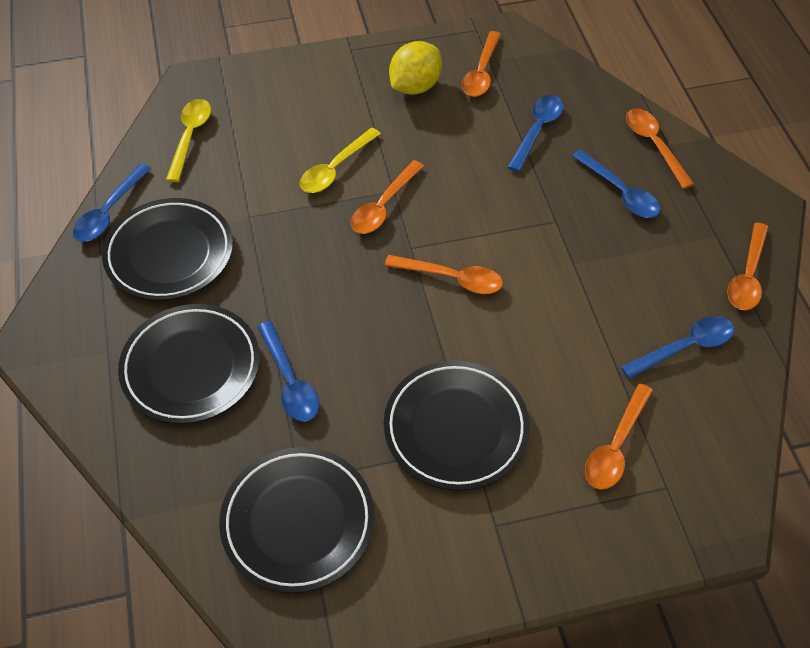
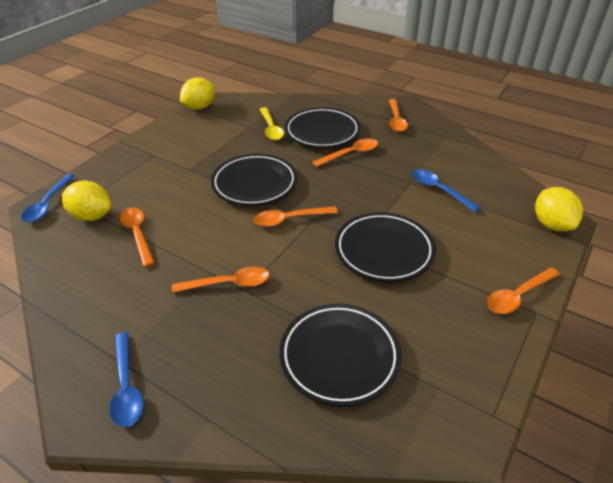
blue spoon: 5 -> 3
yellow lemon: 1 -> 3
yellow spoon: 2 -> 1

